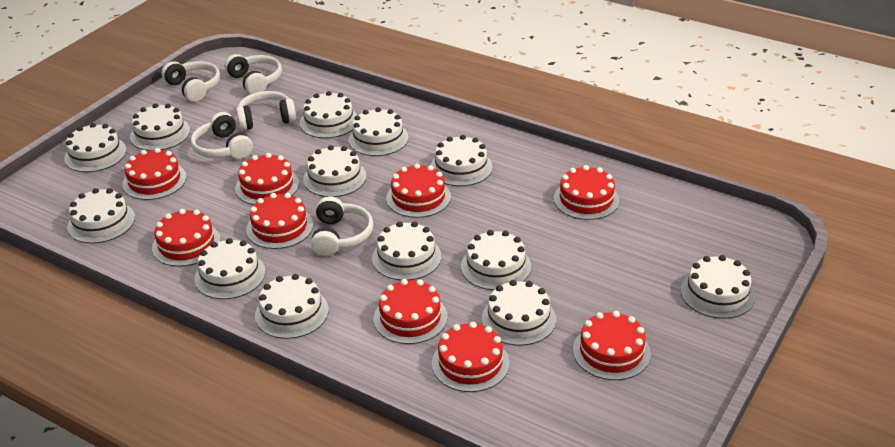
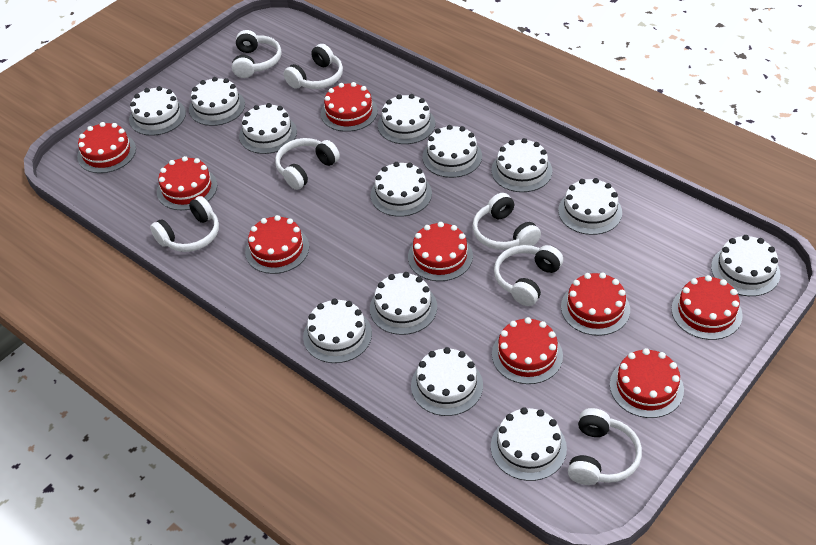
white headphones: 5 -> 7

